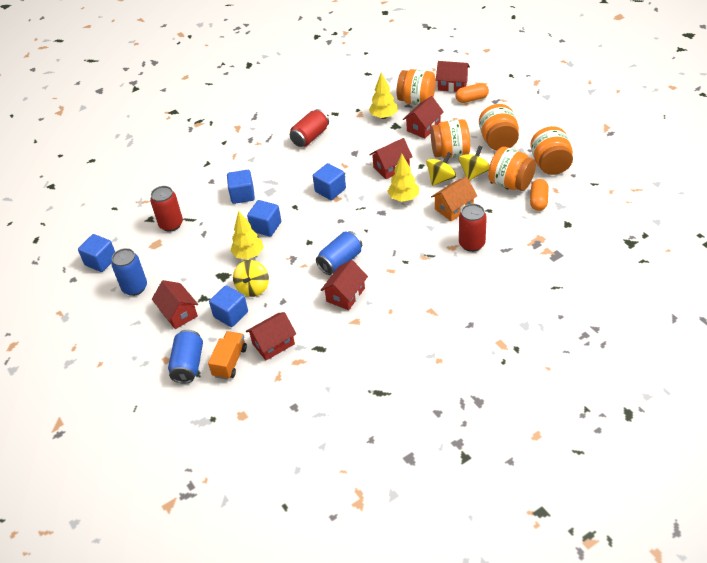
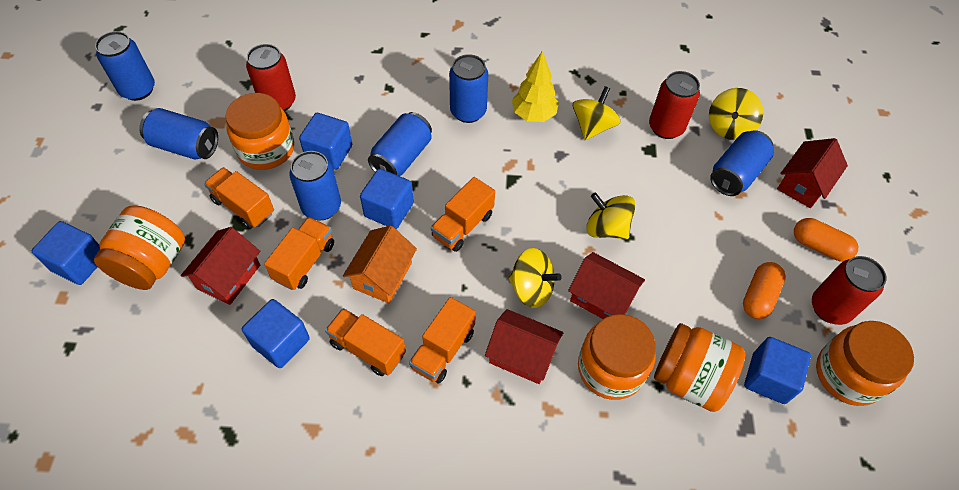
blue can: 3 -> 6
orange truck: 1 -> 5
red house: 6 -> 4
yellow spinning top: 3 -> 4
yellow tree: 3 -> 1

